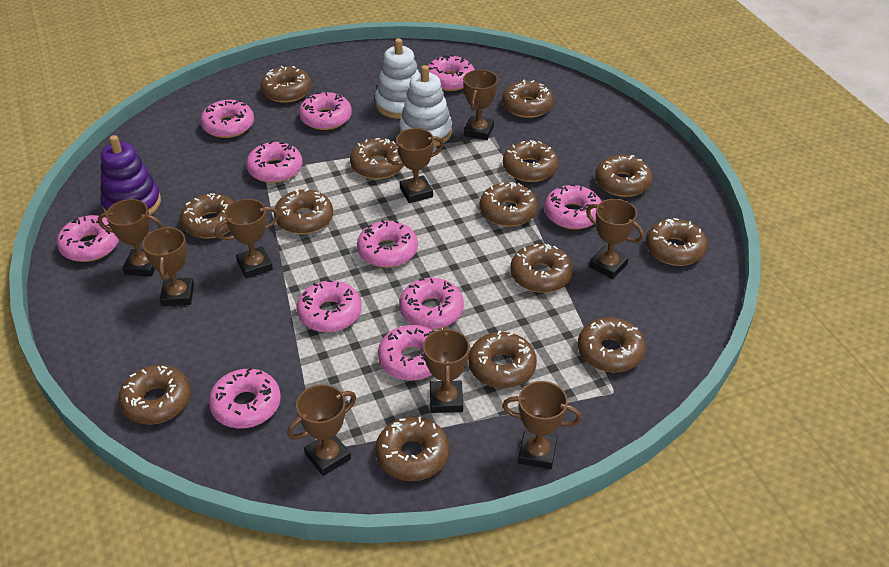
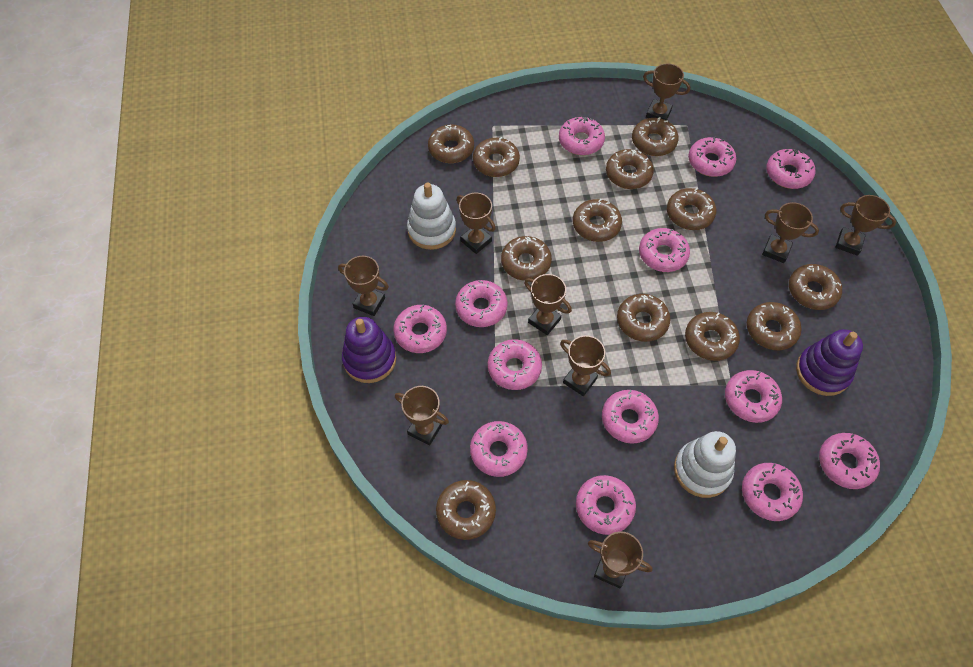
brown donut: 14 -> 12
pink donut: 11 -> 13
purple stacking toy: 1 -> 2

